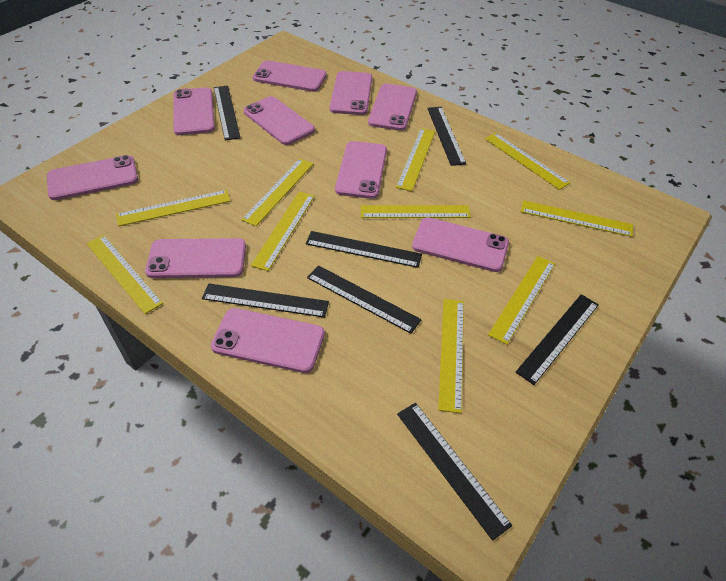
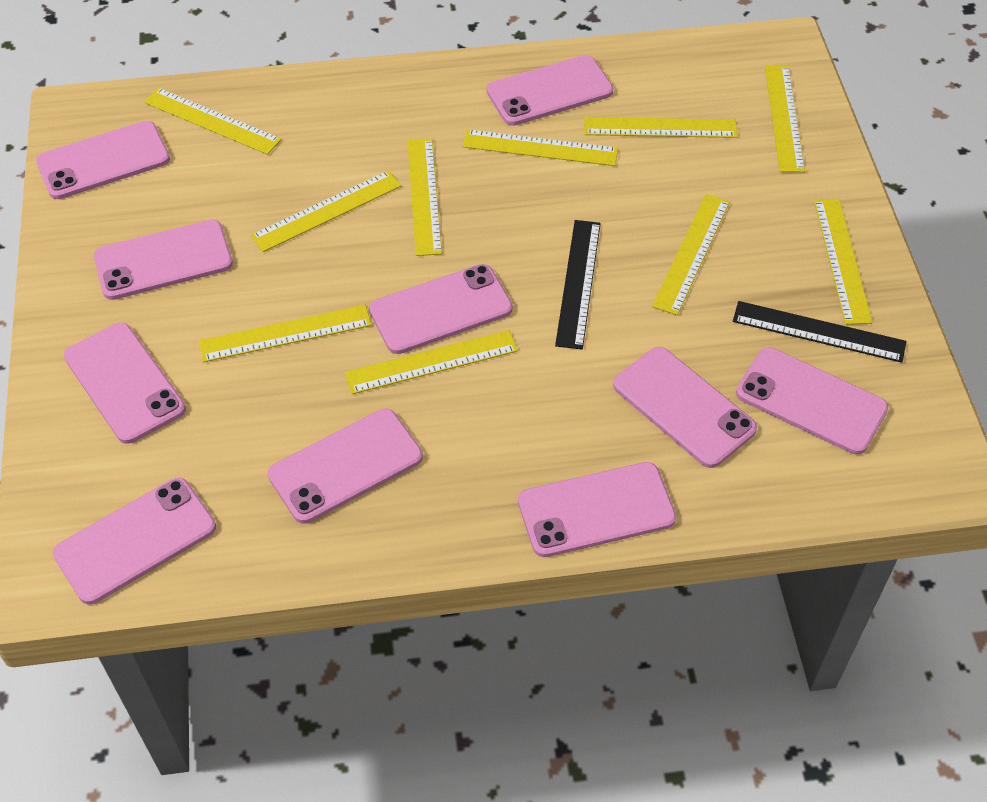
black ruler: 7 -> 2

